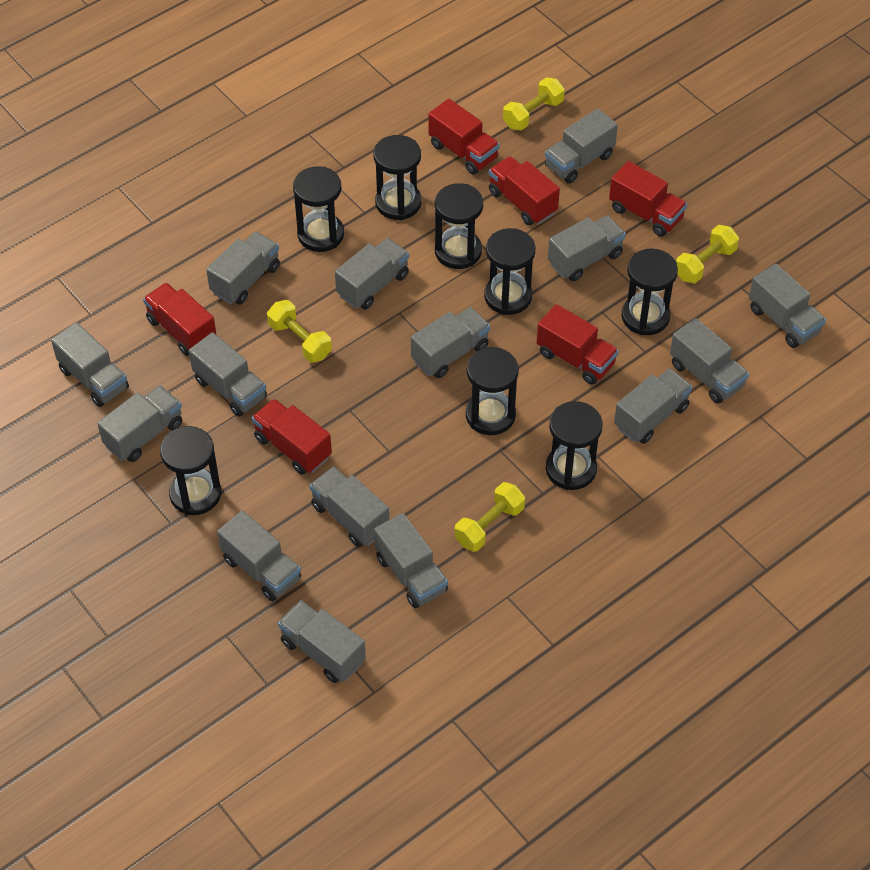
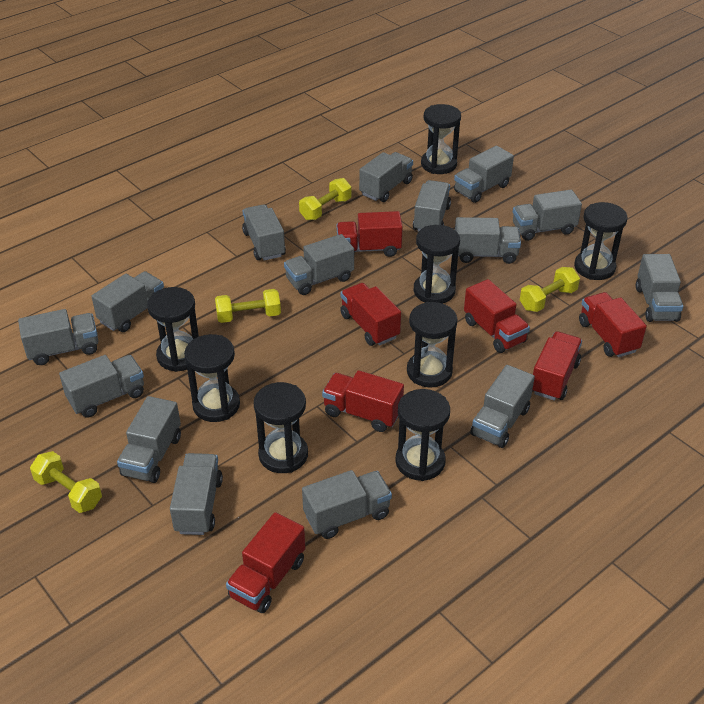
red truck: 6 -> 7

